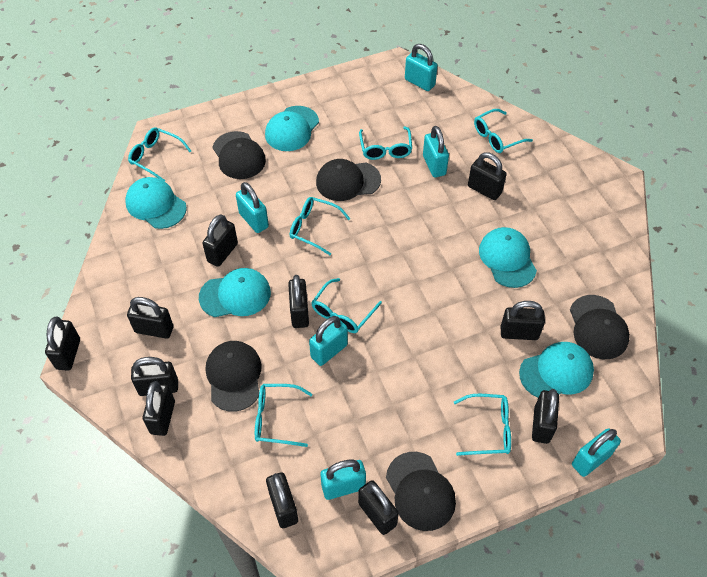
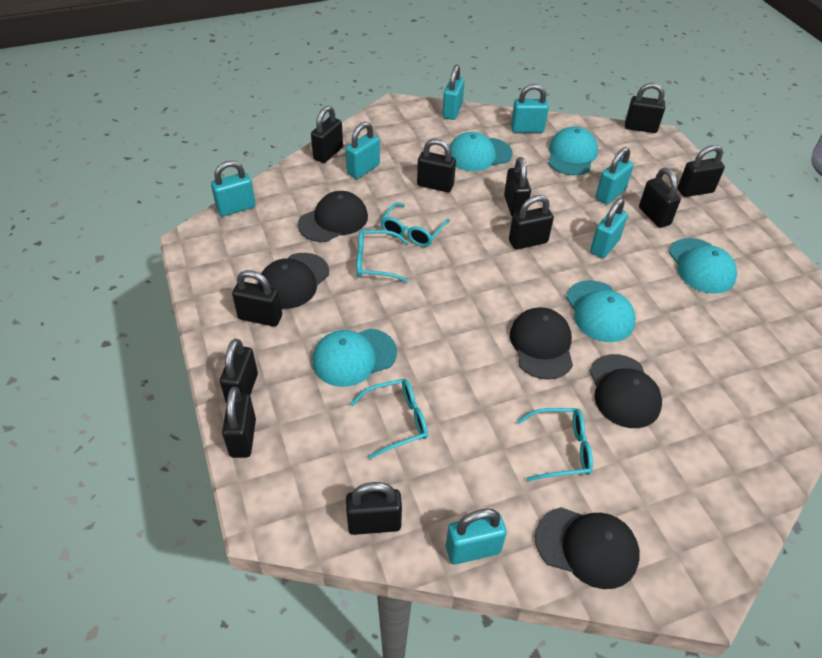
turquoise glasses: 7 -> 4
turquoise padlock: 6 -> 7

